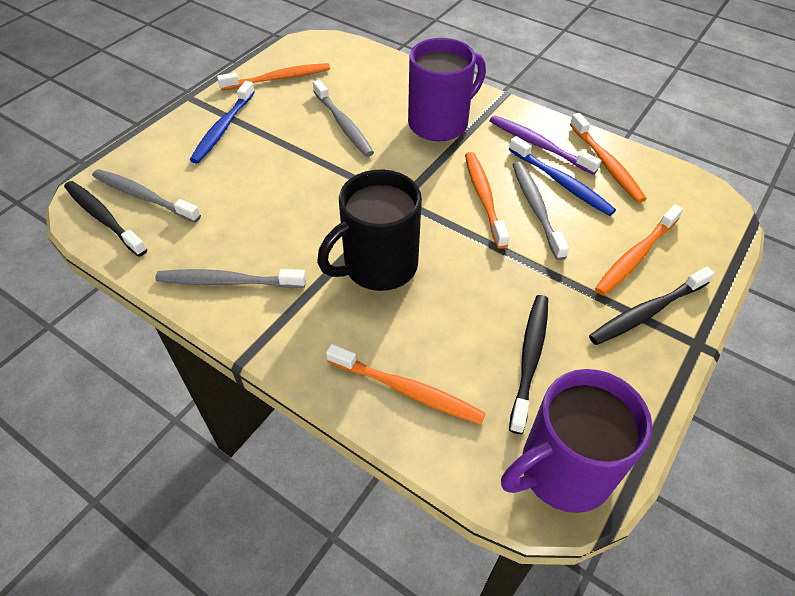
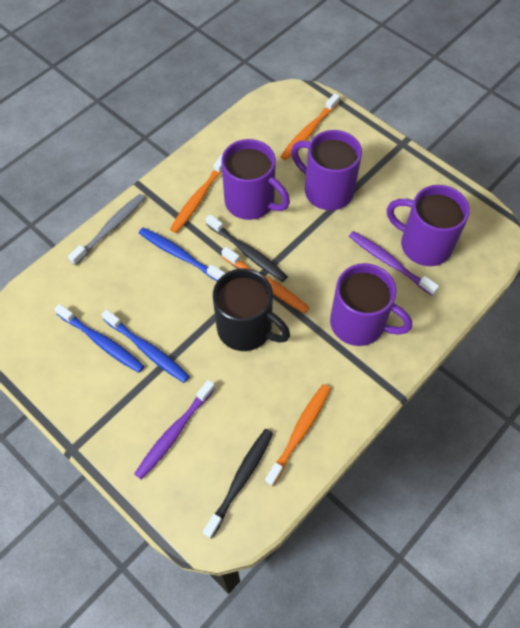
black toothbrush: 3 -> 2
blue toothbrush: 2 -> 3
grey toothbrush: 4 -> 1
orange toothbrush: 5 -> 4
purple mug: 2 -> 4
purple toothbrush: 1 -> 2

